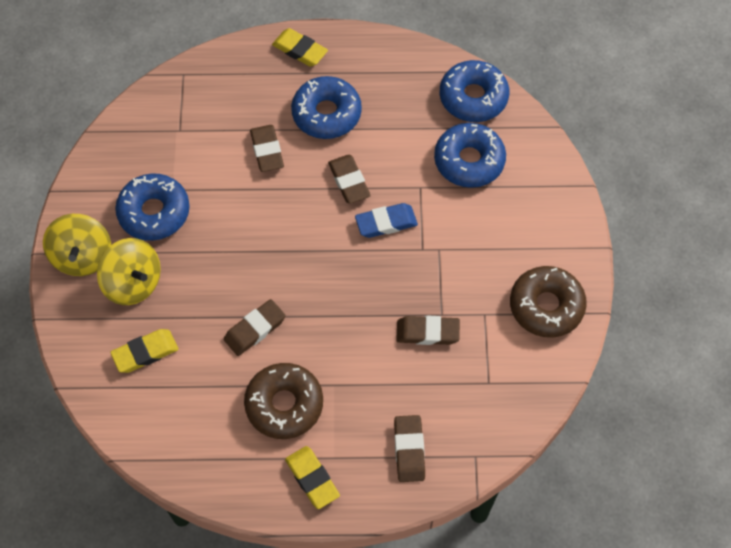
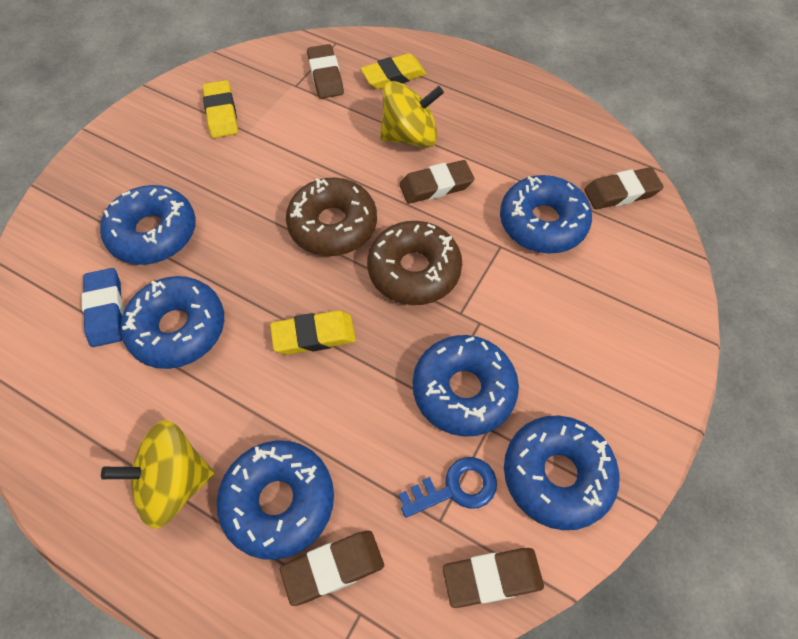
blue donut: 4 -> 6
blue key: 0 -> 1

